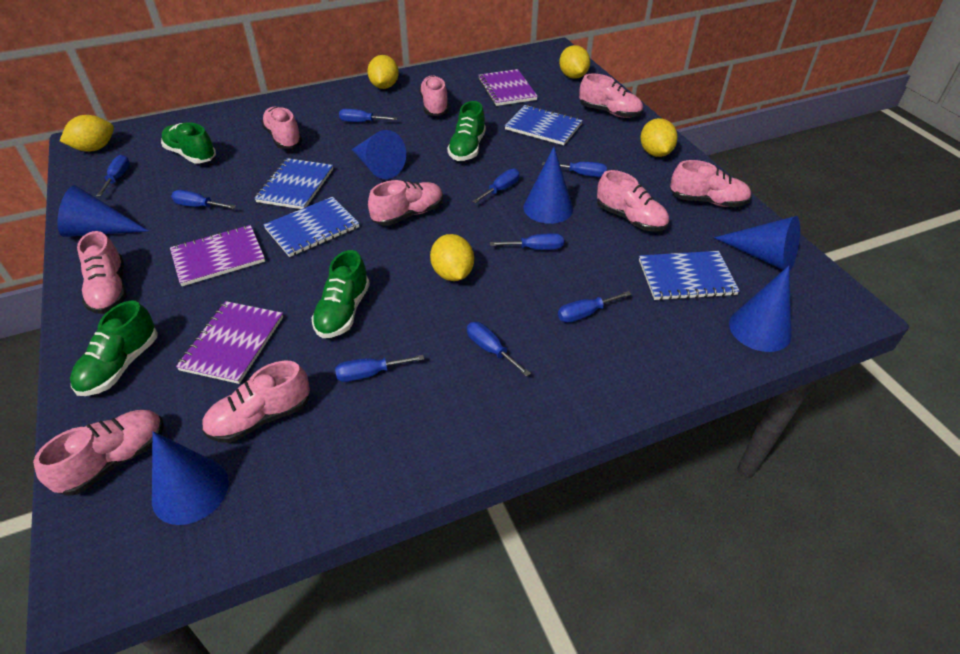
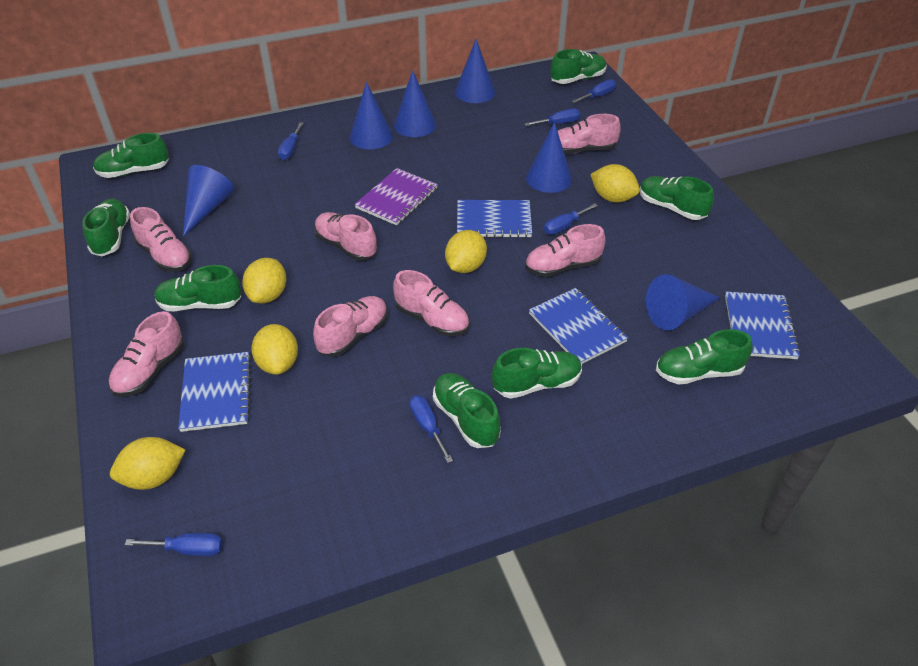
blue screwdriver: 9 -> 6
green shoe: 4 -> 8
pink shoe: 9 -> 7
purple notebook: 3 -> 1

